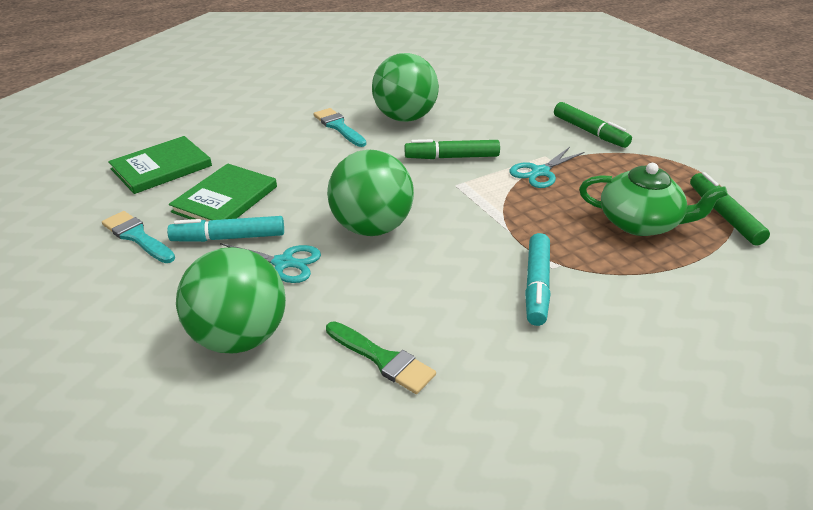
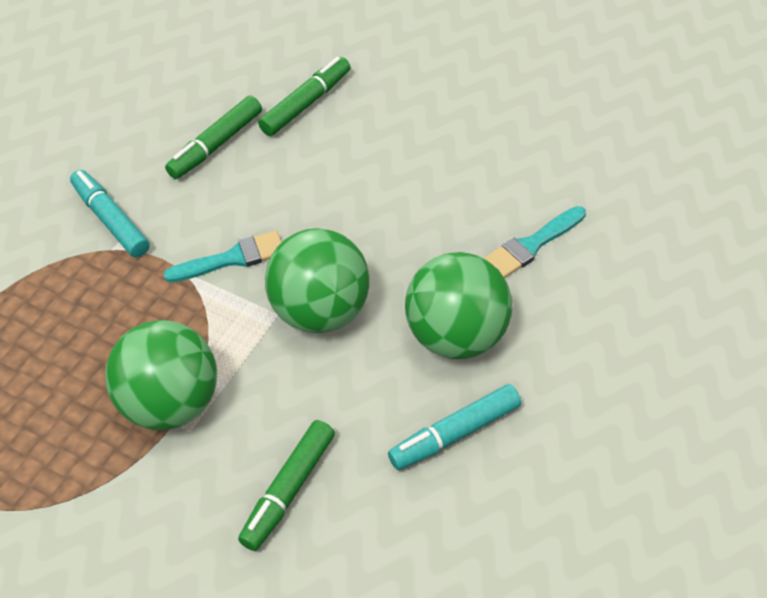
green book: 2 -> 0
green brush: 1 -> 0
green teapot: 1 -> 0
turquoise scissors: 2 -> 0

